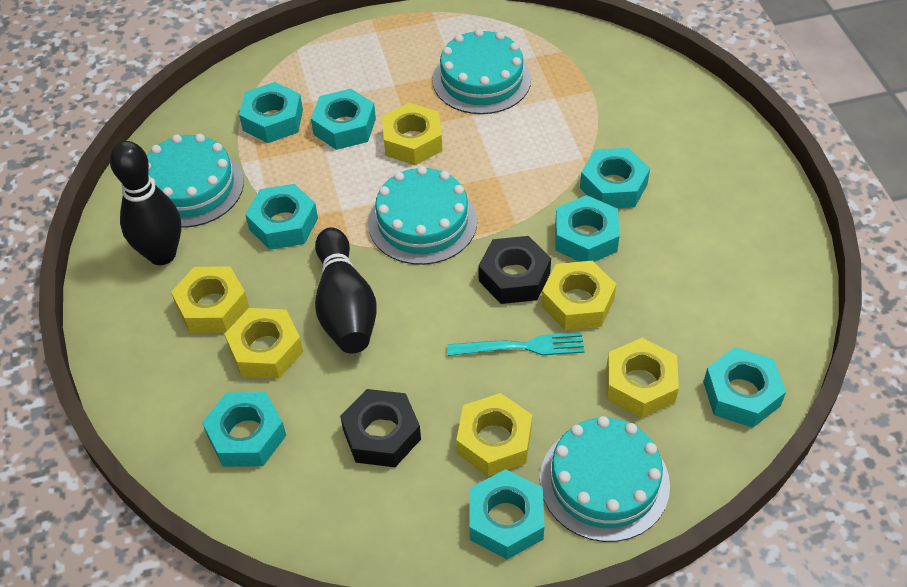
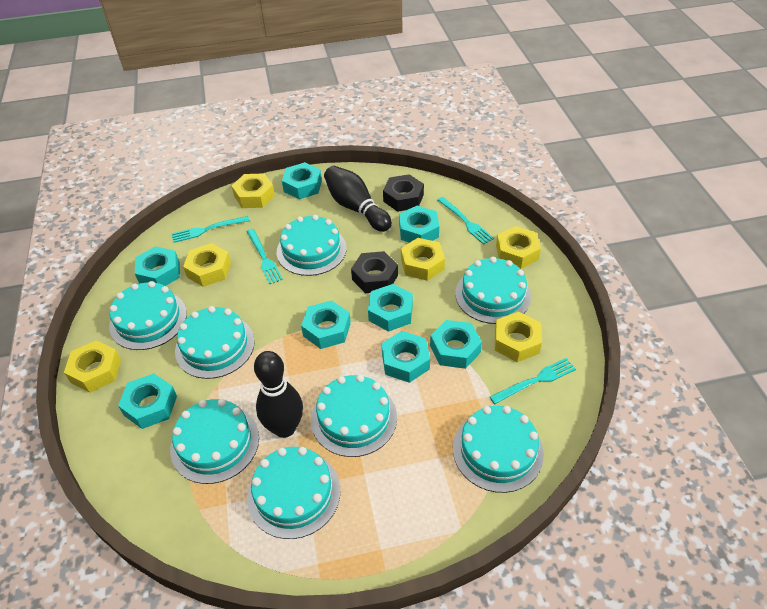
turquoise cake: 4 -> 8
turquoise fork: 1 -> 4

